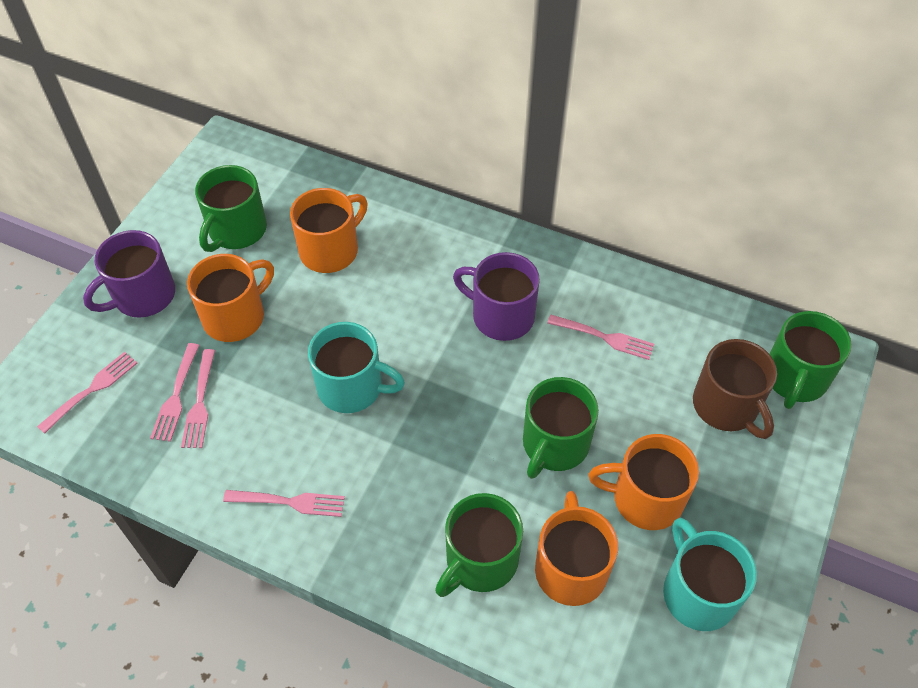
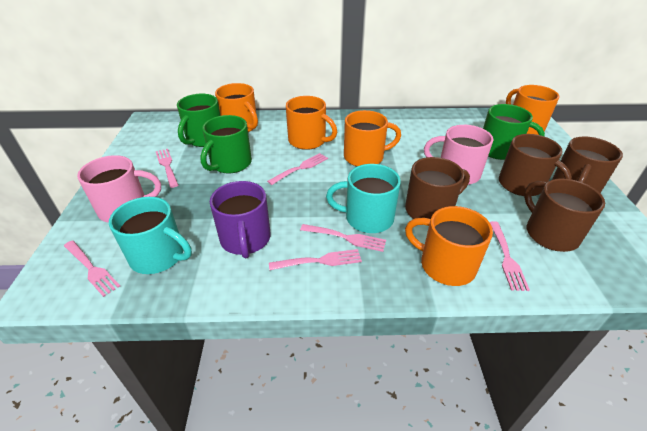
brown mug: 1 -> 4
green mug: 4 -> 3
orange mug: 4 -> 5
pink fork: 5 -> 6
pink mug: 0 -> 2
purple mug: 2 -> 1

